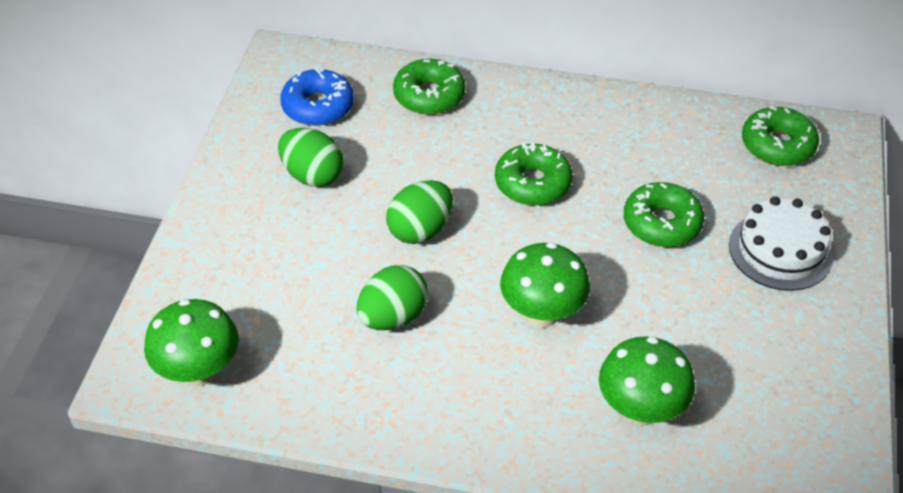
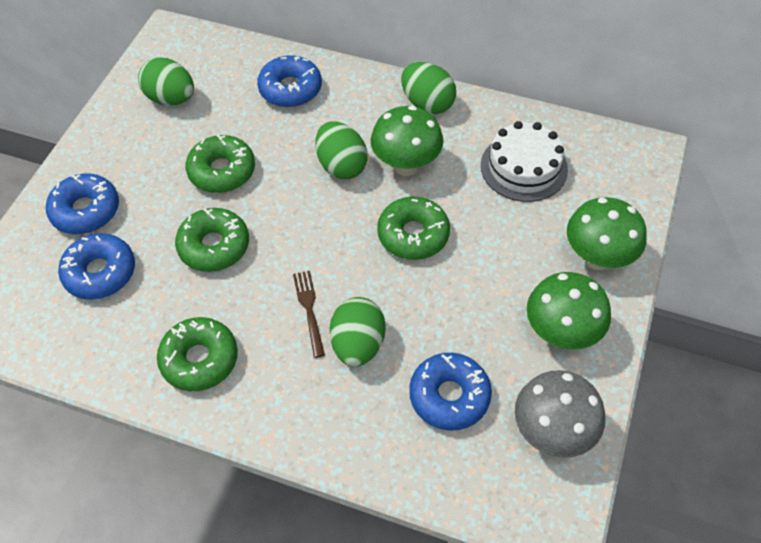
blue donut: 1 -> 4
brown fork: 0 -> 1
green egg: 3 -> 4
grey mushroom: 0 -> 1

